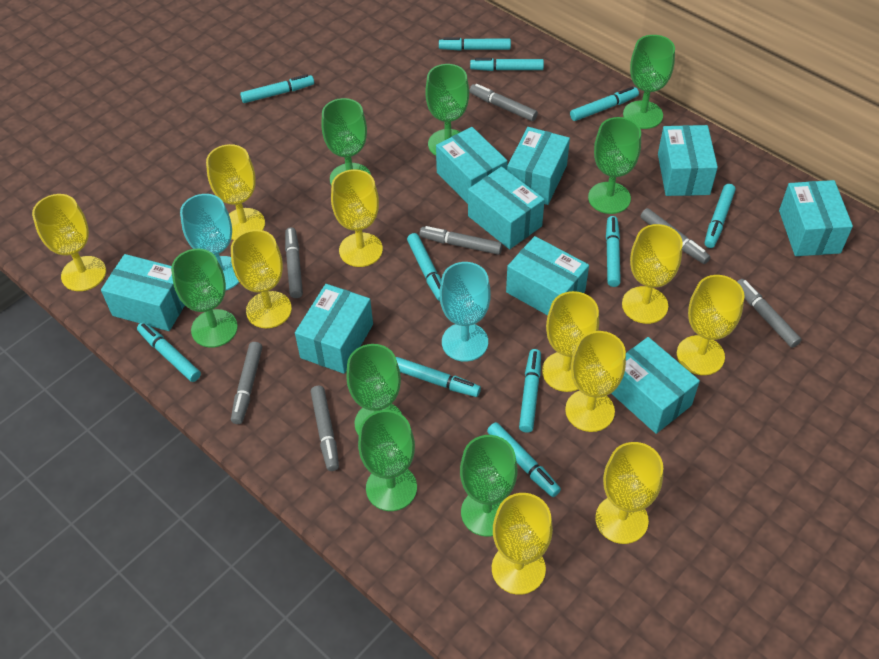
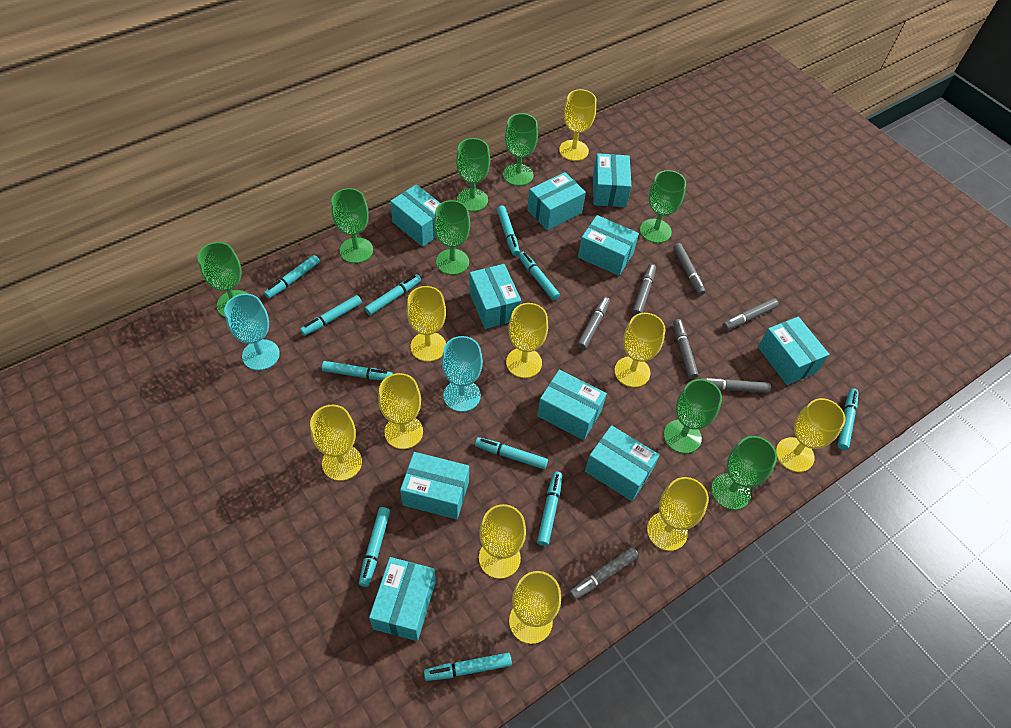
turquoise box: 9 -> 10

